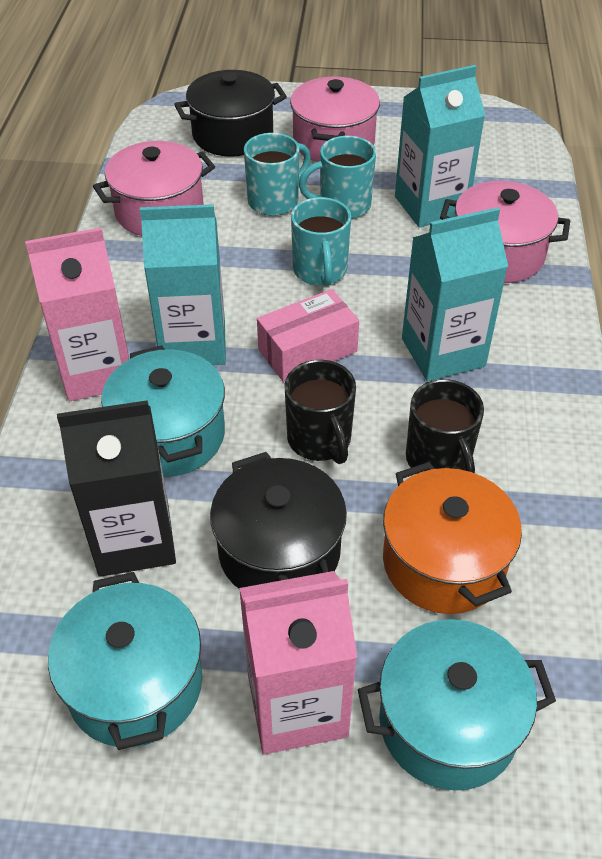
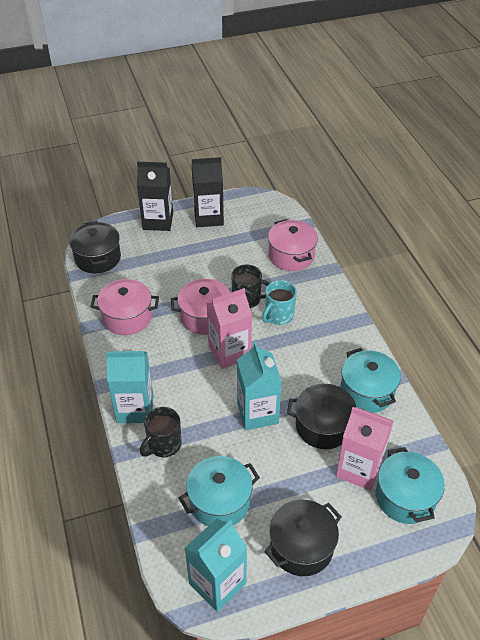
black carton: 1 -> 2
black pot: 2 -> 3
orange pot: 1 -> 0
pink box: 1 -> 0
turquoise mug: 3 -> 1

